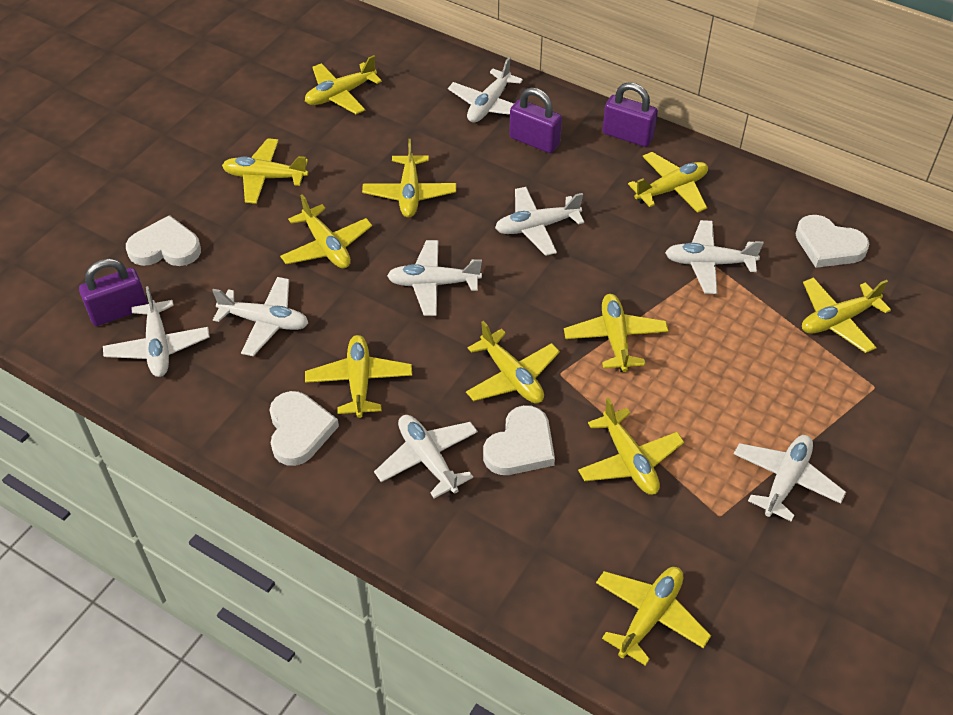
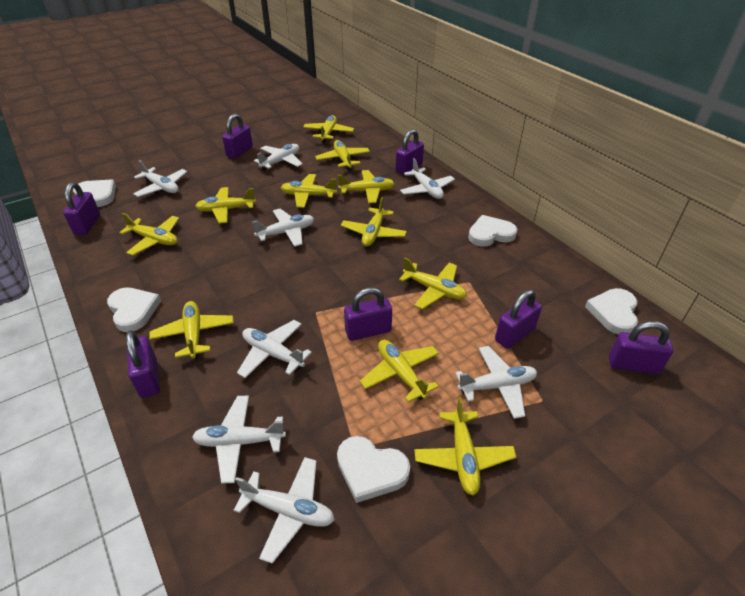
purple padlock: 3 -> 7
white heart: 4 -> 5

